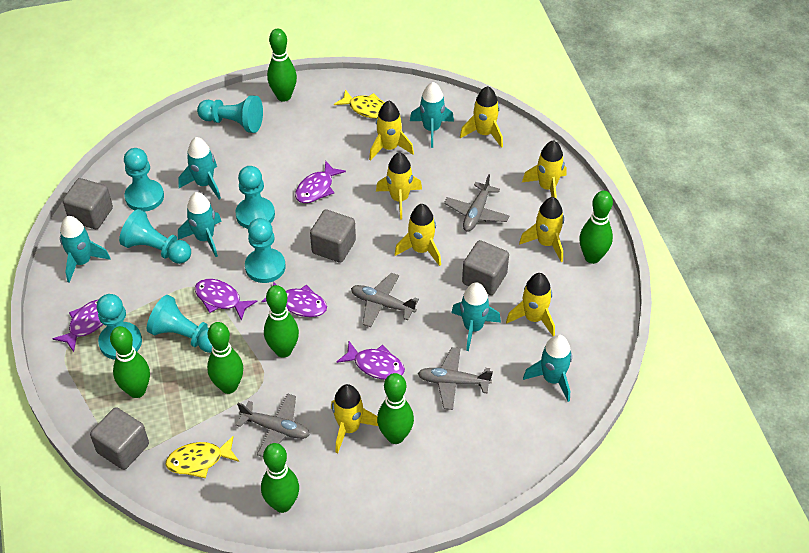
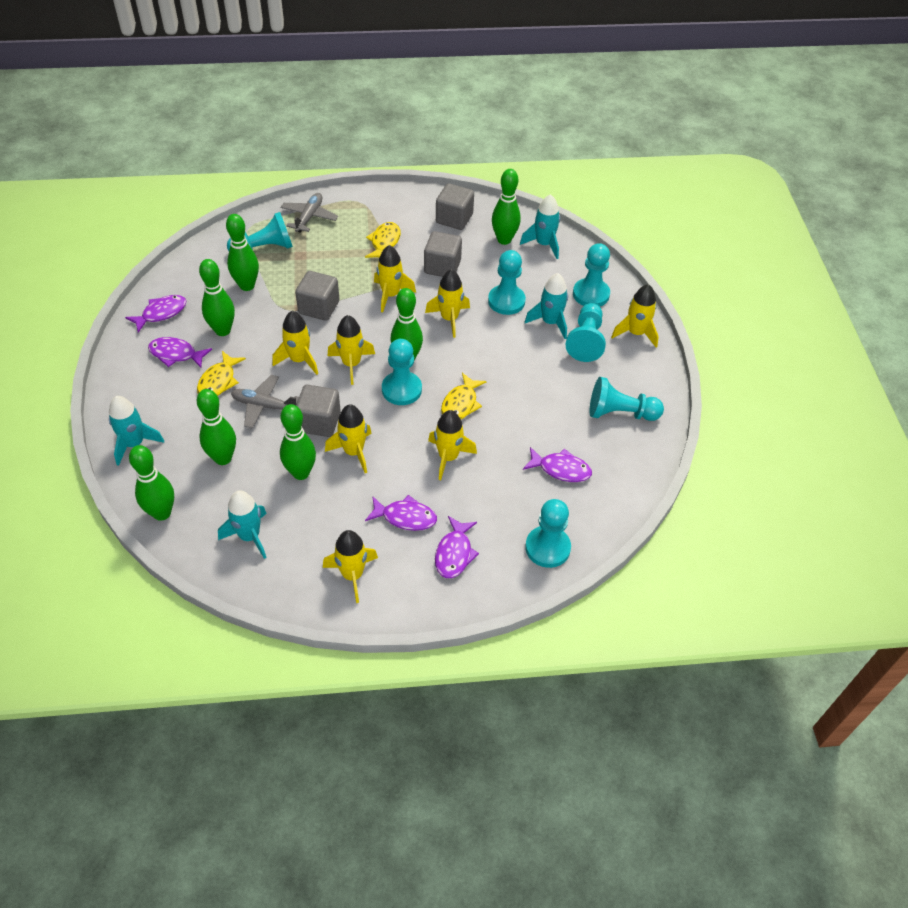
grey plane: 4 -> 2
turquoise rocket: 6 -> 4
yellow fish: 2 -> 3

